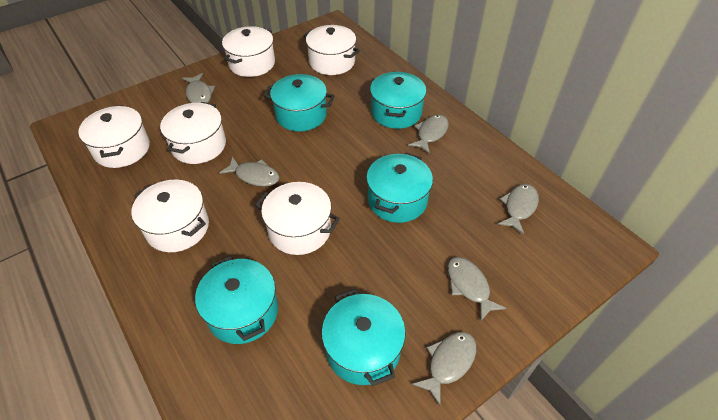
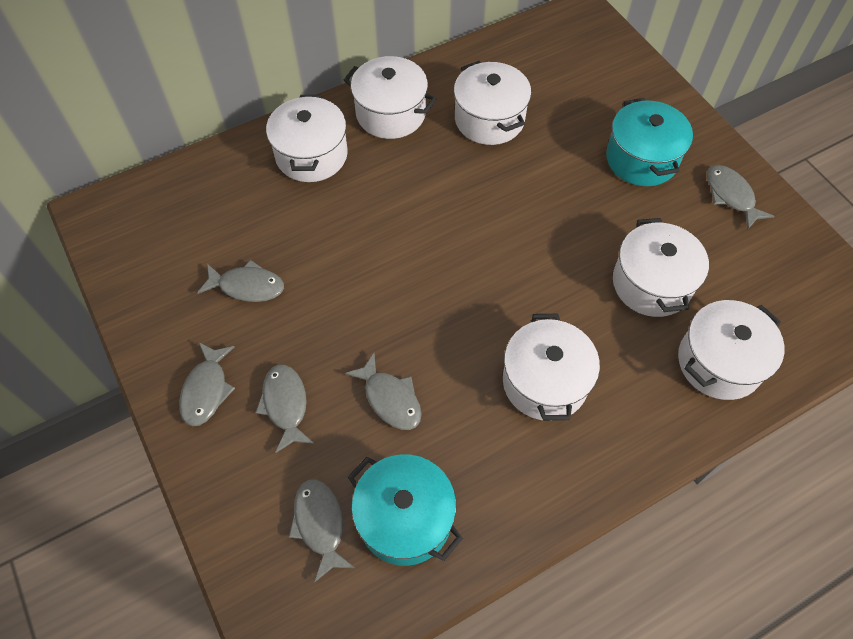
turquoise pot: 5 -> 2

